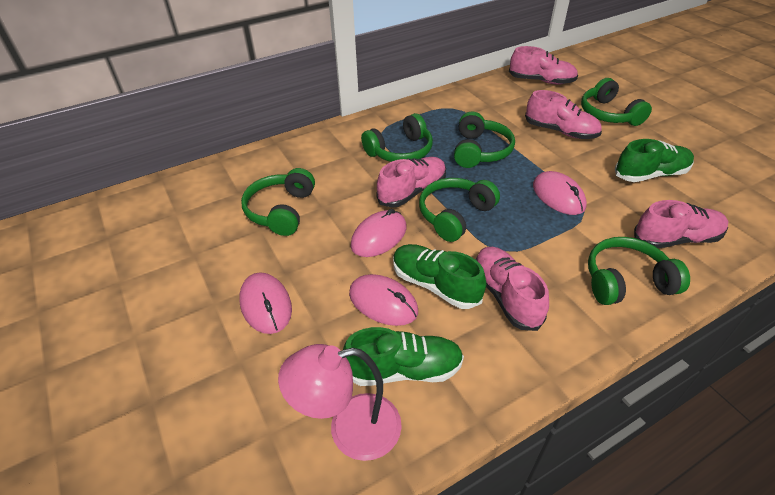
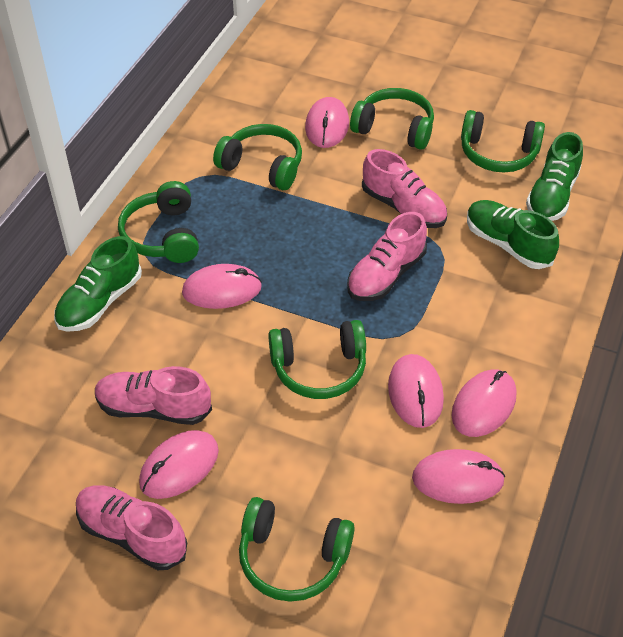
pink lamp: 1 -> 0
pink mouse: 4 -> 6
pink shoe: 5 -> 4

